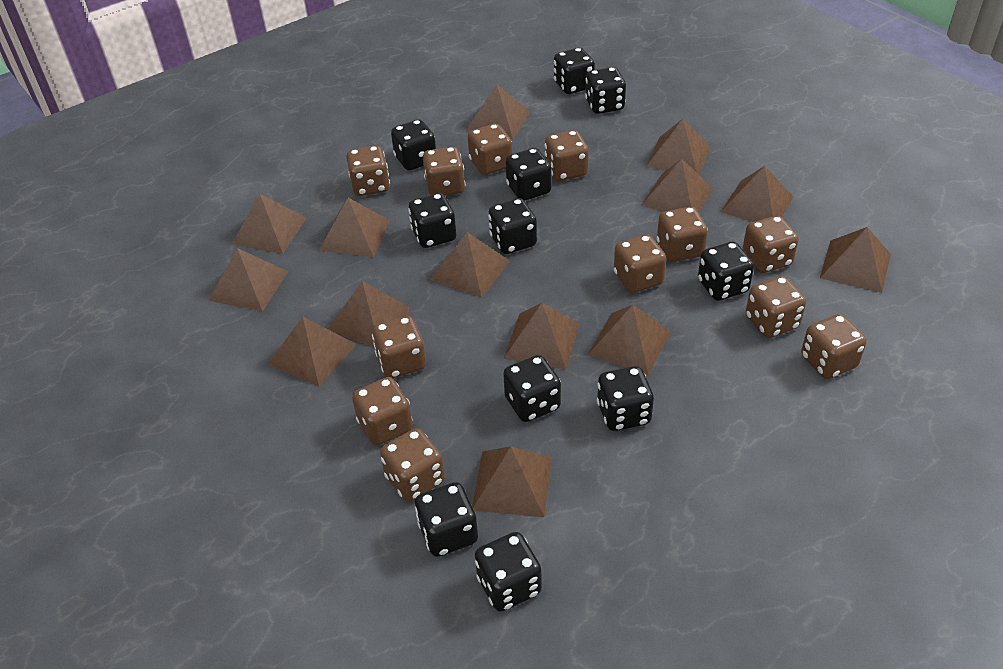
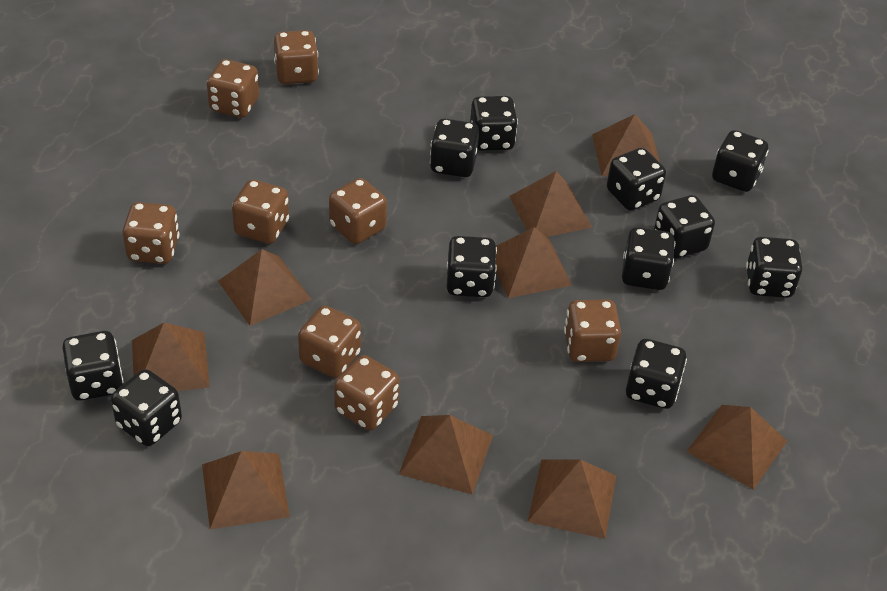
brown dice: 12 -> 8
brown pyramid: 14 -> 9

